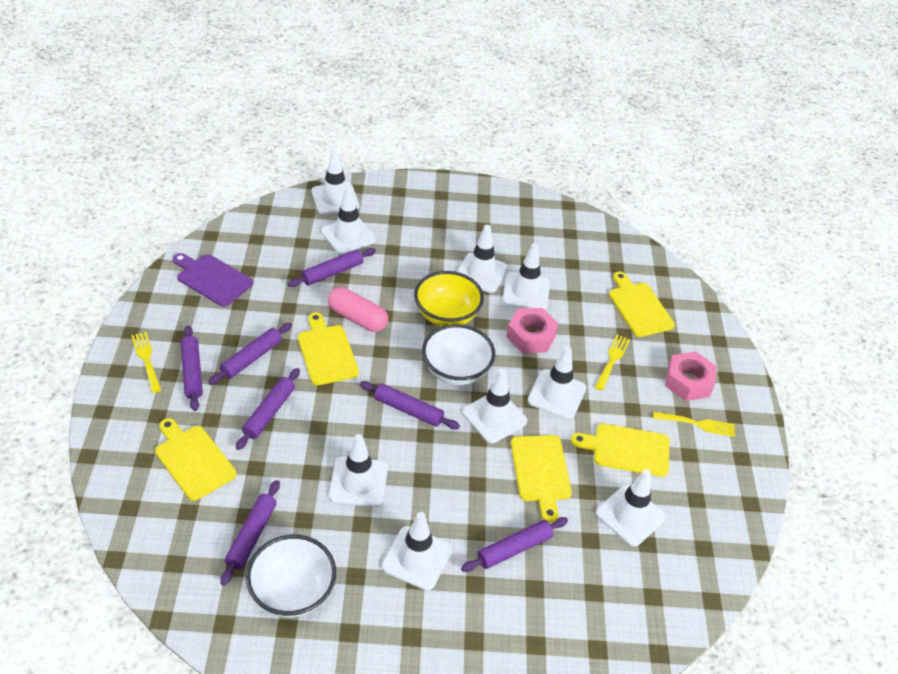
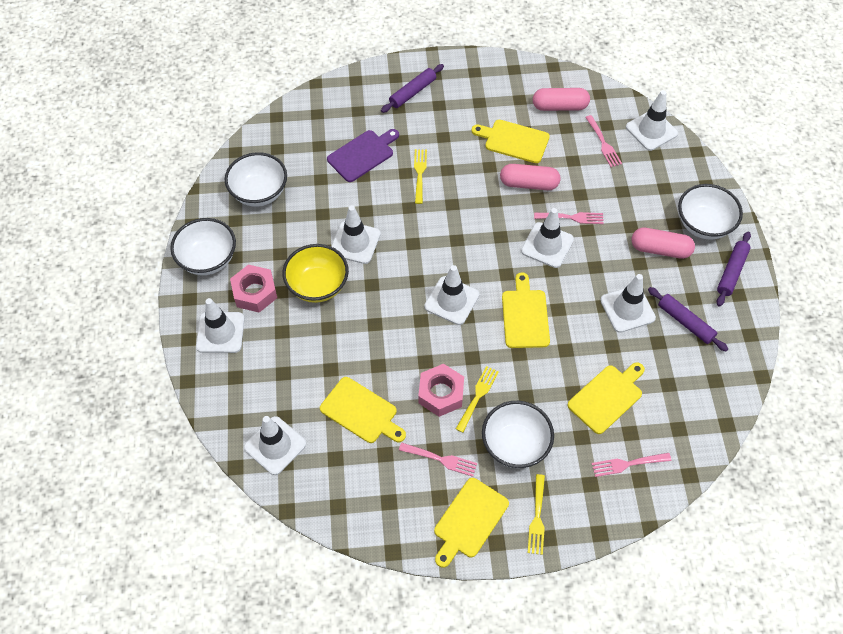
pink capsule: 1 -> 3
pink fork: 0 -> 4
purple rolling pin: 7 -> 3
white bowl: 2 -> 4
white traffic cone: 9 -> 7

